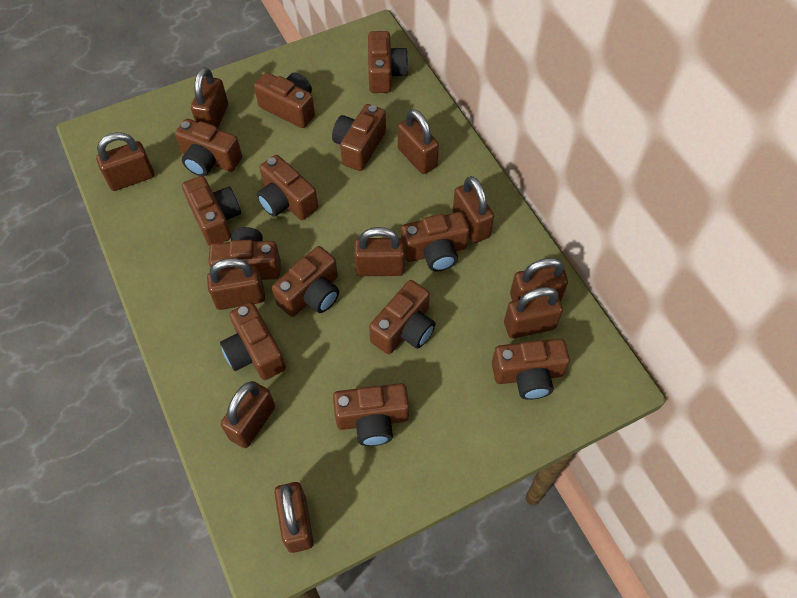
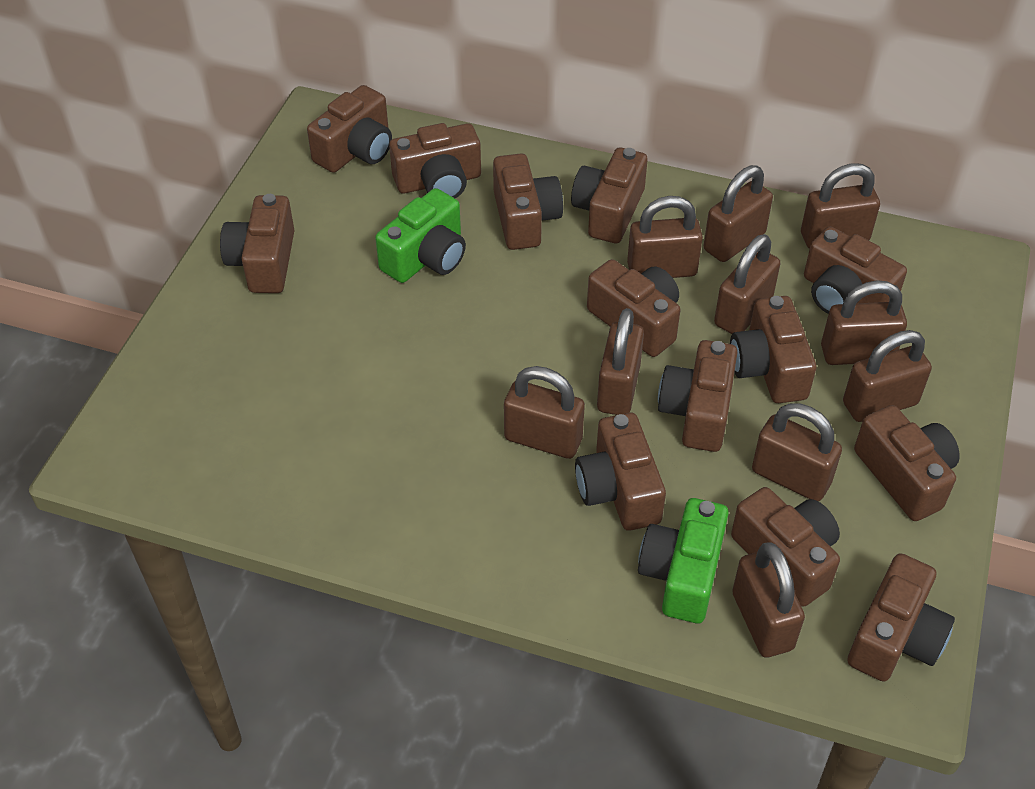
green camera: 0 -> 2

